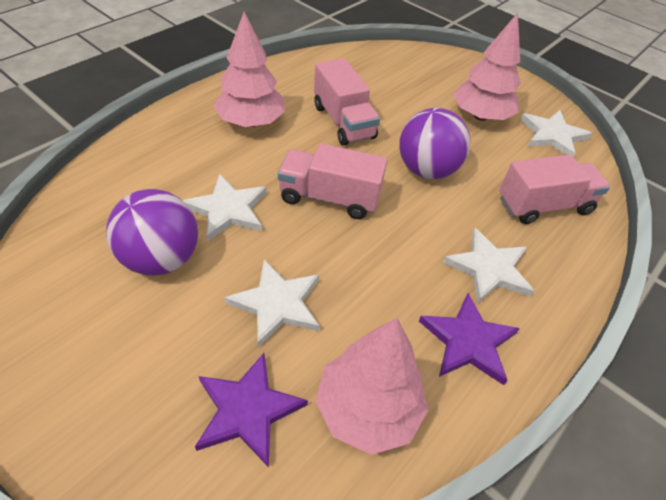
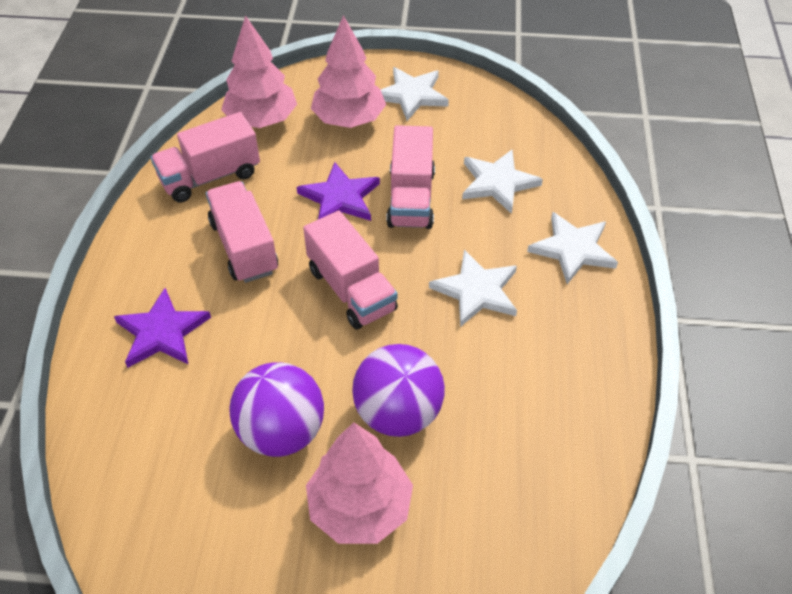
pink truck: 3 -> 4

